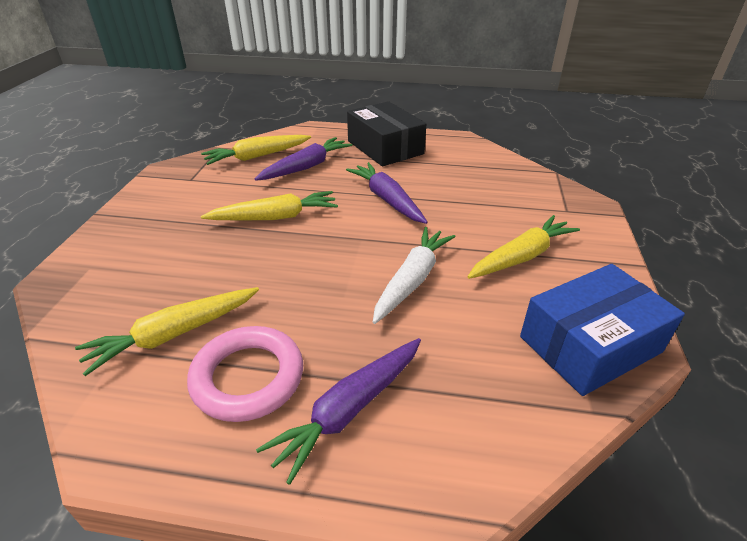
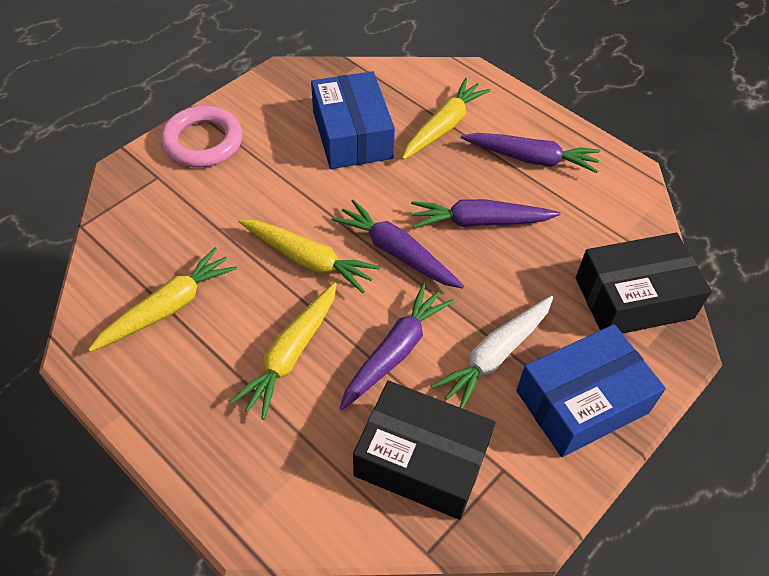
black box: 1 -> 2
blue box: 1 -> 2
purple carrot: 3 -> 4

